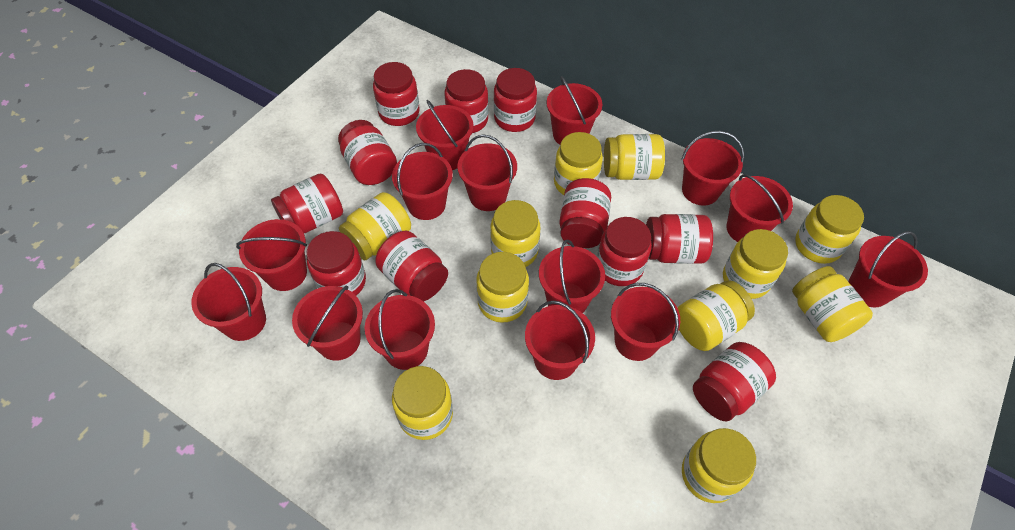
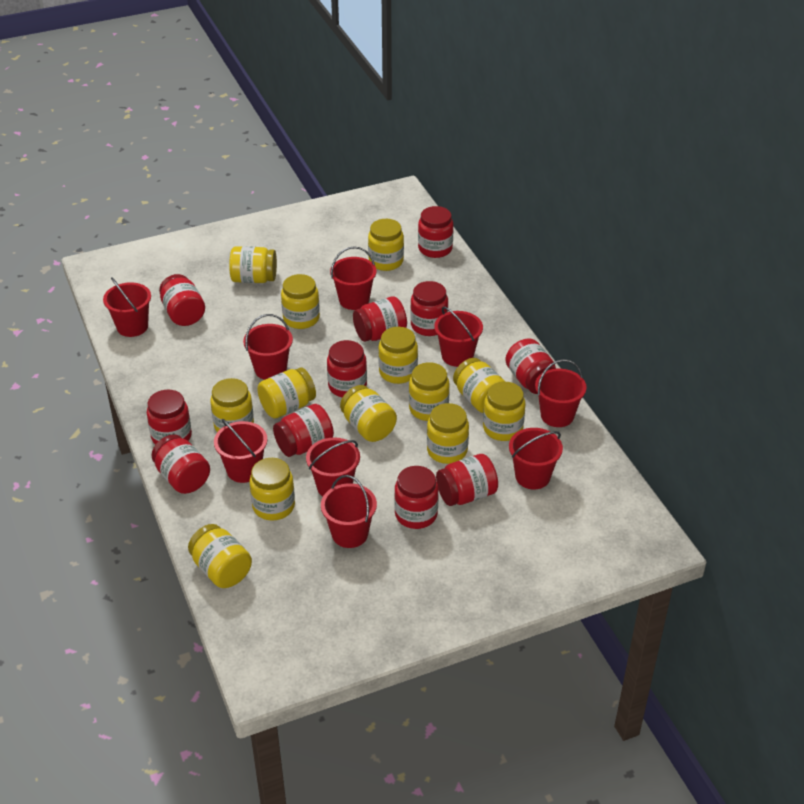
red bucket: 14 -> 9
yellow jar: 11 -> 13

